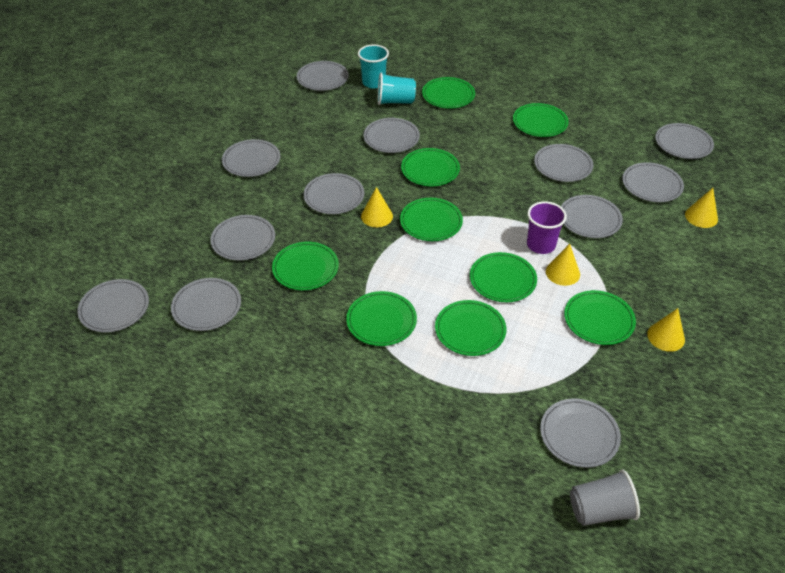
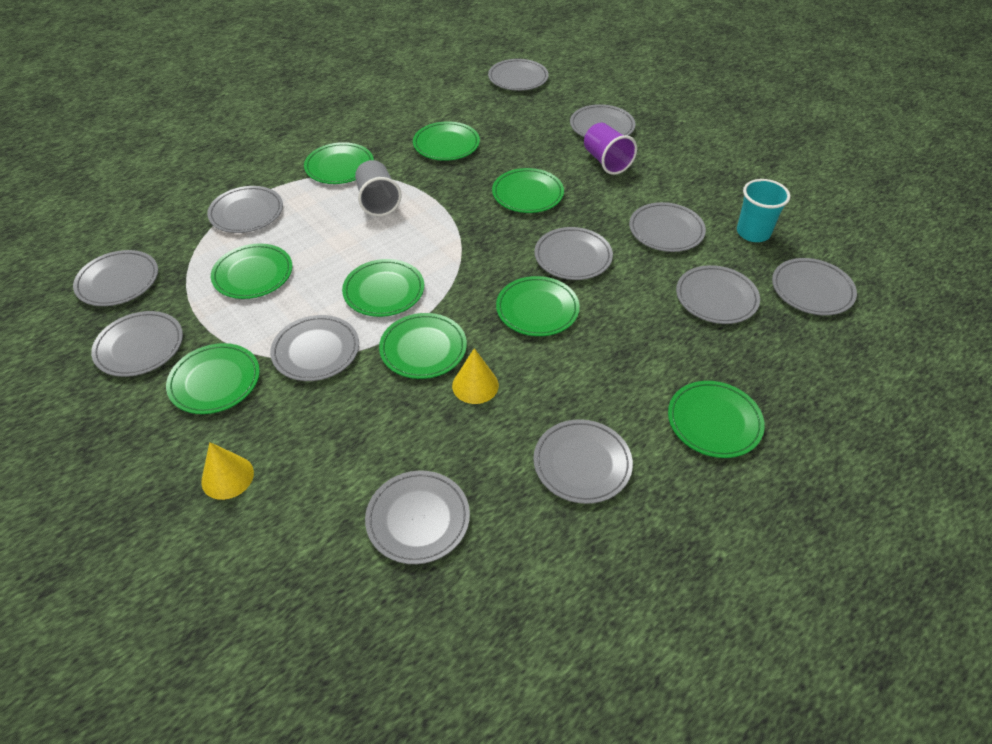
turquoise cup: 2 -> 1
yellow cone: 4 -> 2

